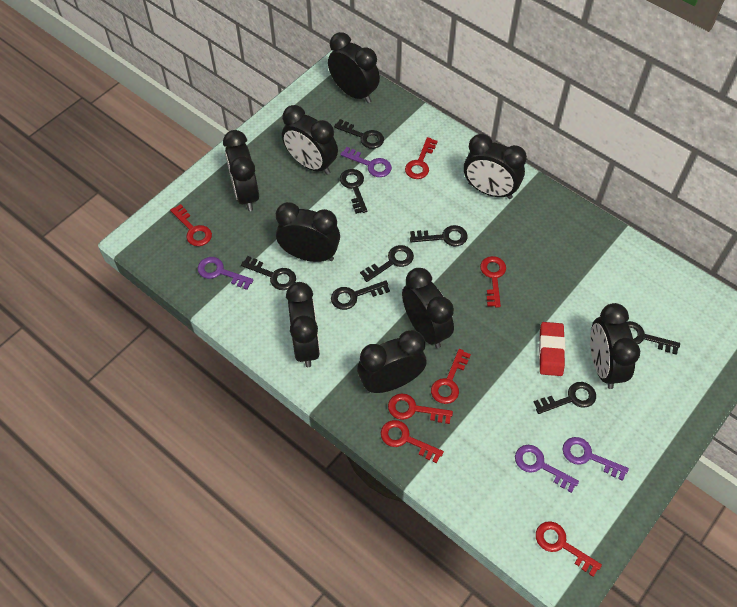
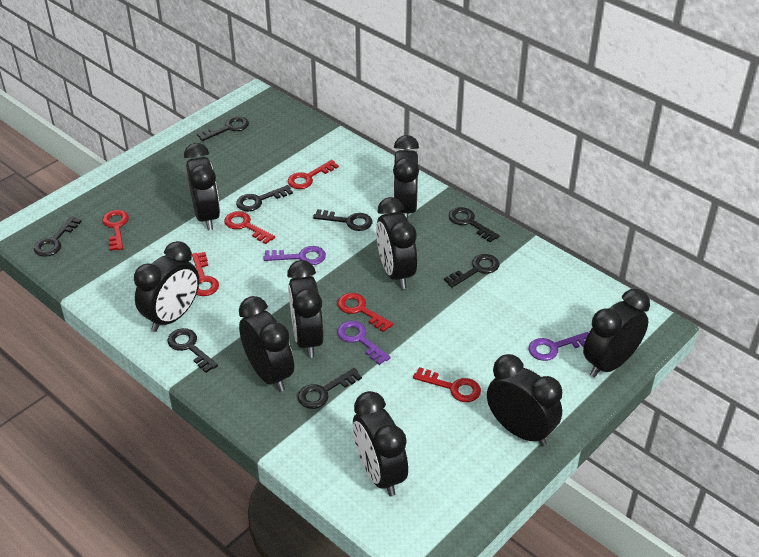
purple key: 4 -> 3
red eraser: 1 -> 0
red key: 7 -> 6

